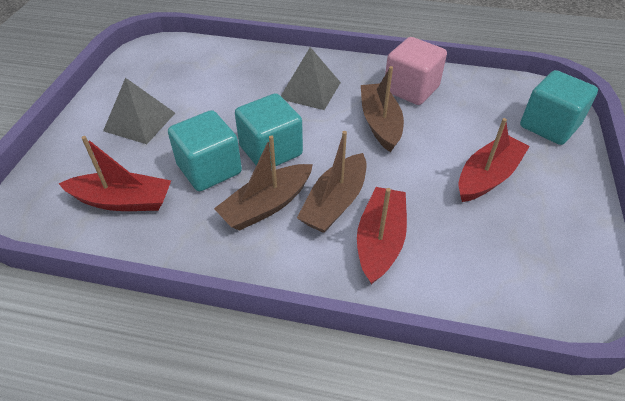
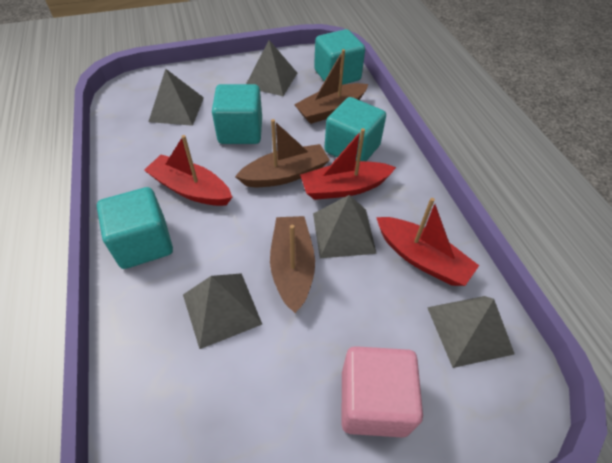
grey pyramid: 2 -> 5
turquoise cube: 3 -> 4

